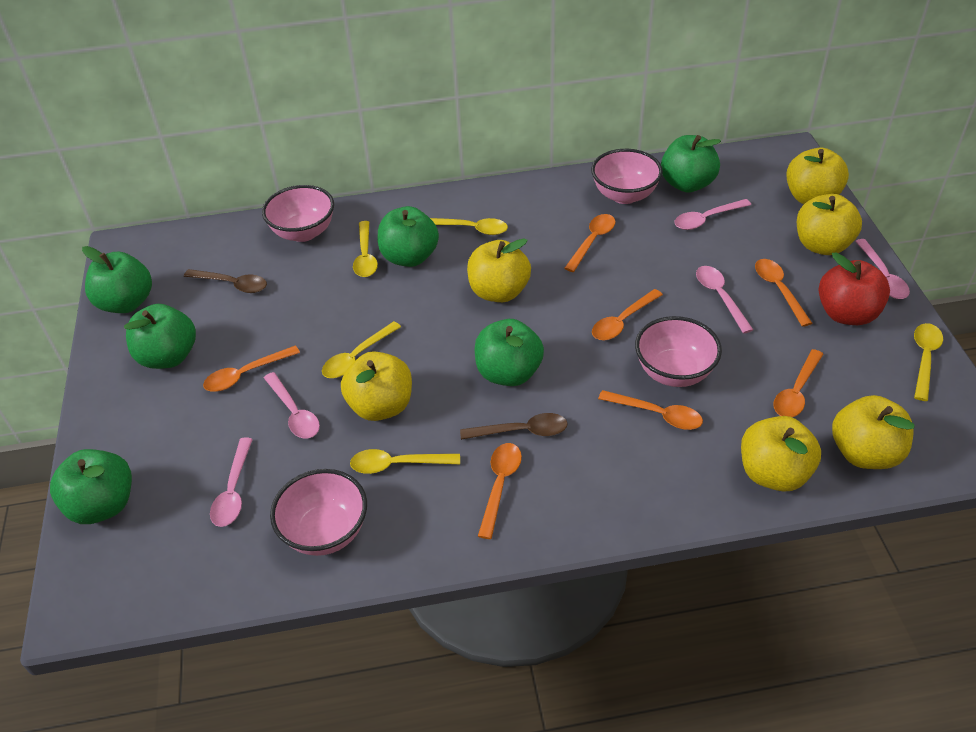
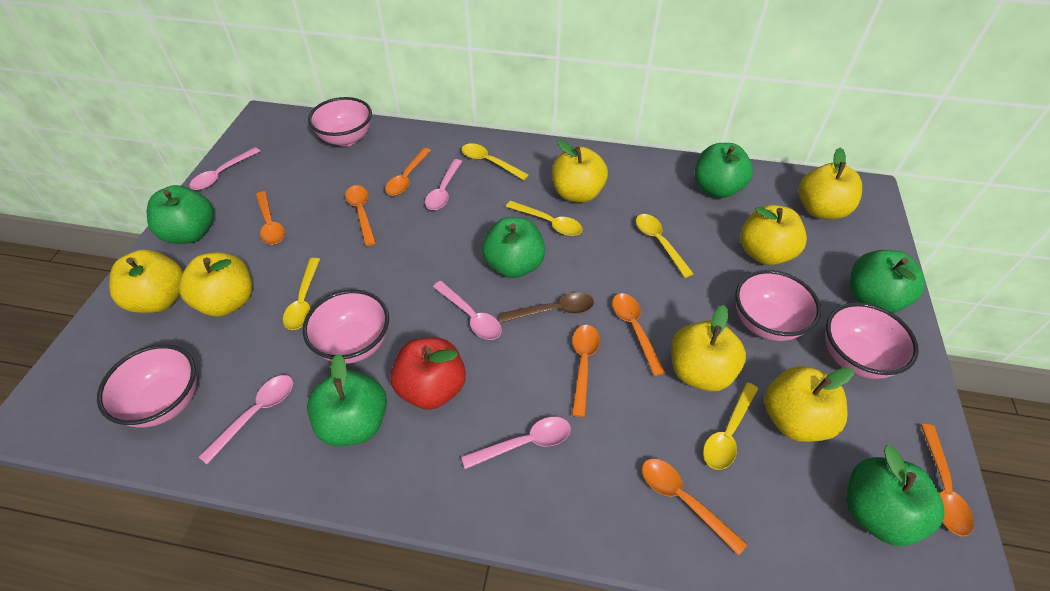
brown spoon: 2 -> 1
pink bowl: 4 -> 5
yellow apple: 6 -> 7

